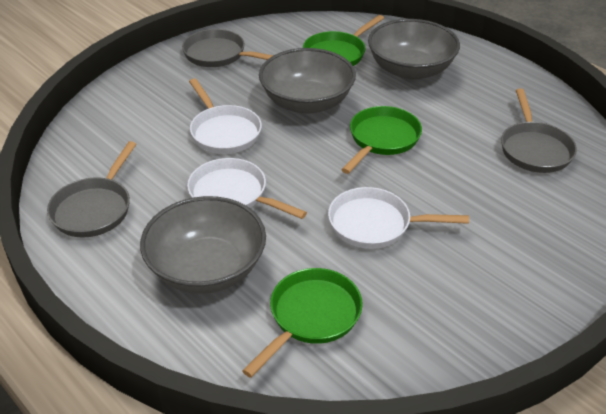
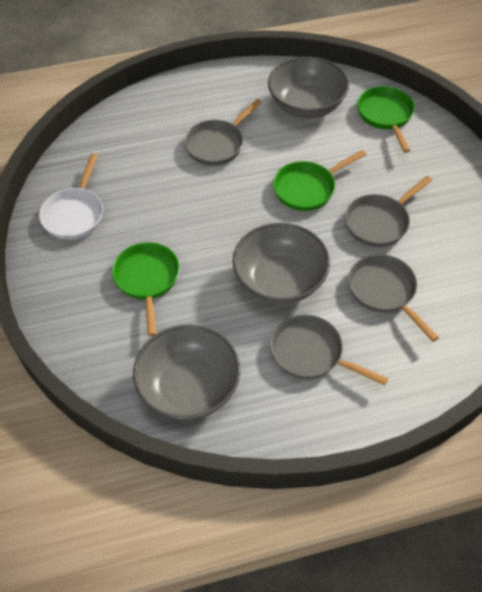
grey pan: 3 -> 4
white pan: 3 -> 1

